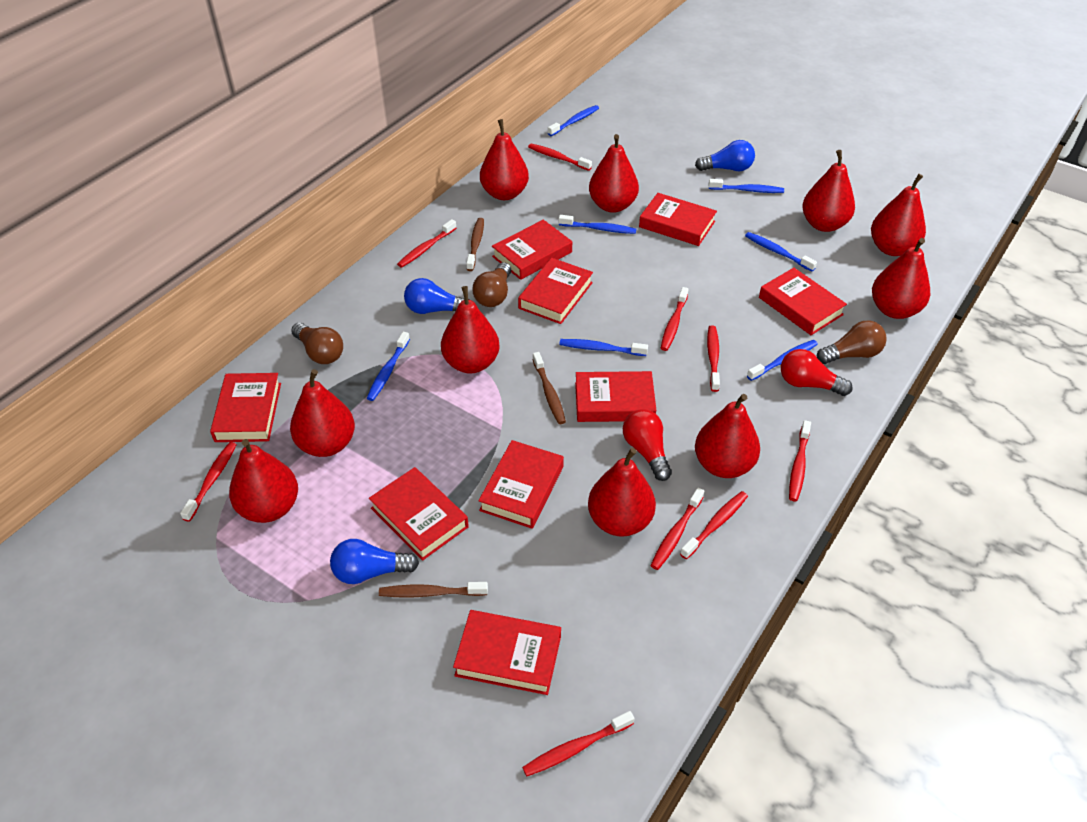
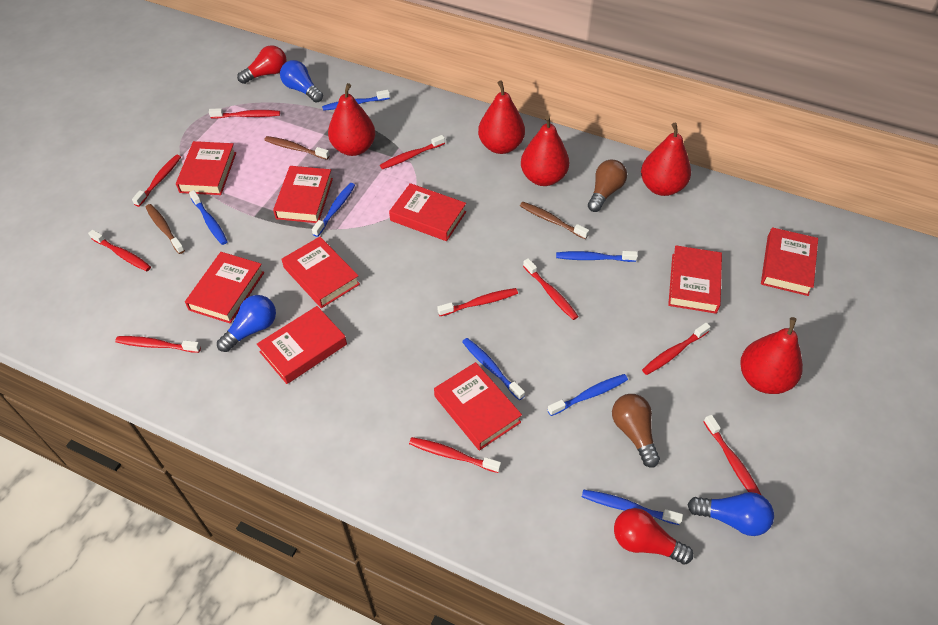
brown light bulb: 3 -> 2
red pear: 10 -> 5
red toothbrush: 9 -> 10

